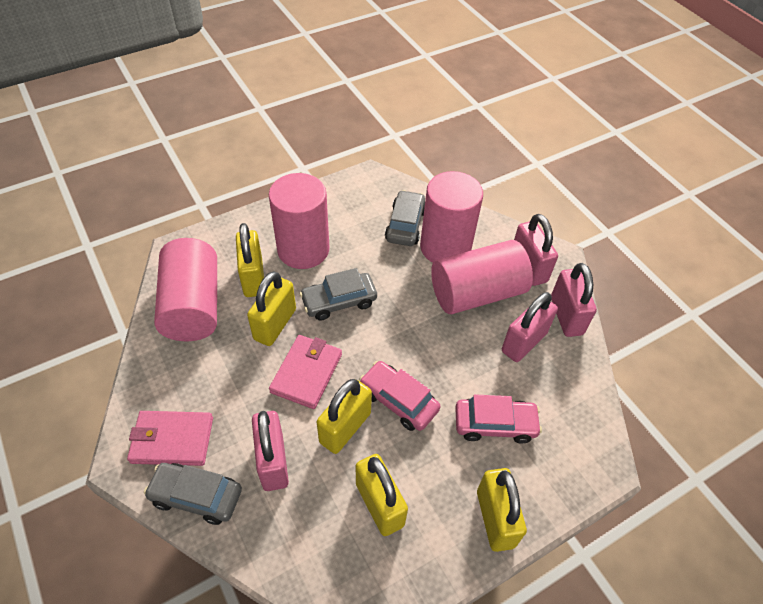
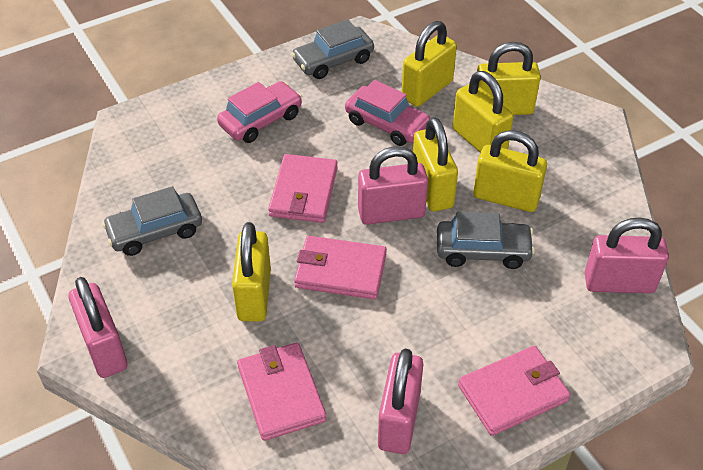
pink cylinder: 4 -> 0
pink wallet: 2 -> 4
yellow padlock: 5 -> 6

